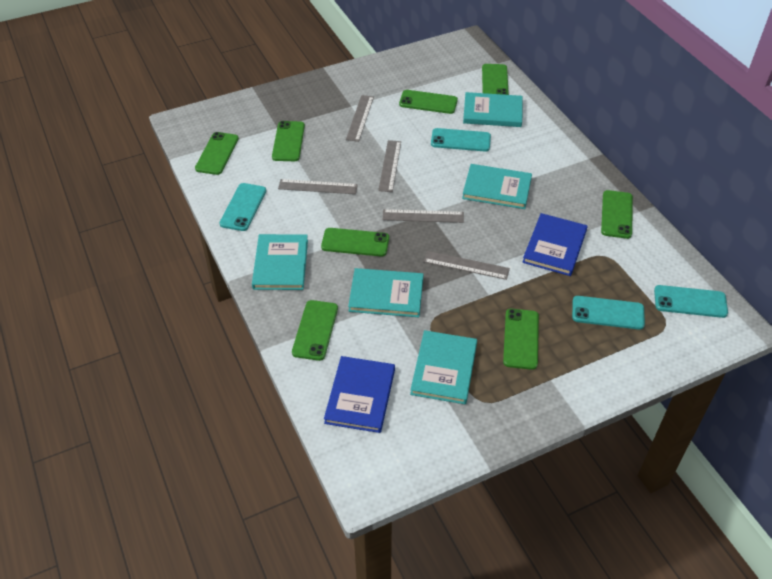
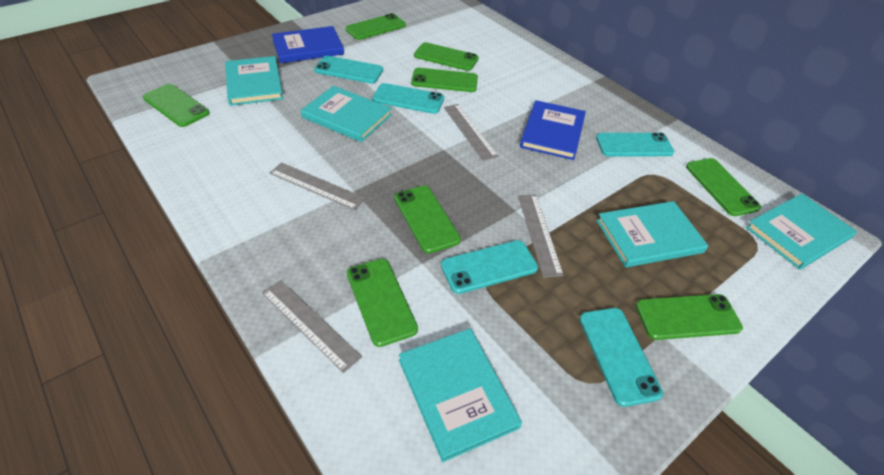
grey ruler: 5 -> 4
turquoise phone: 4 -> 5

